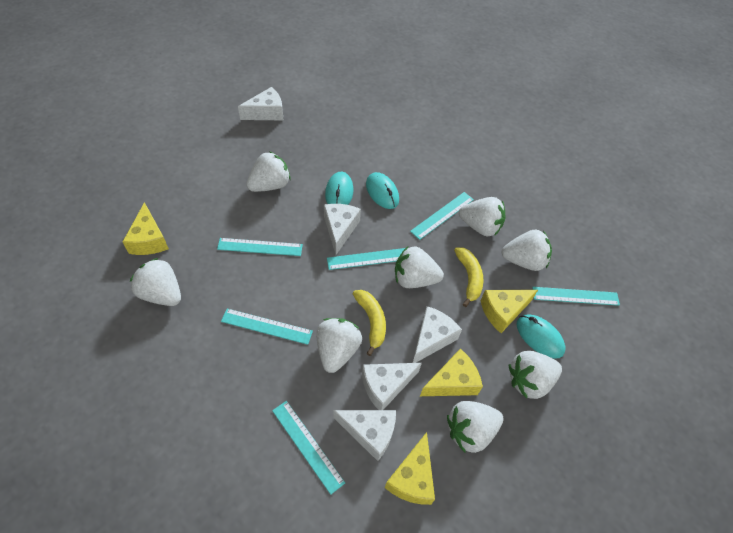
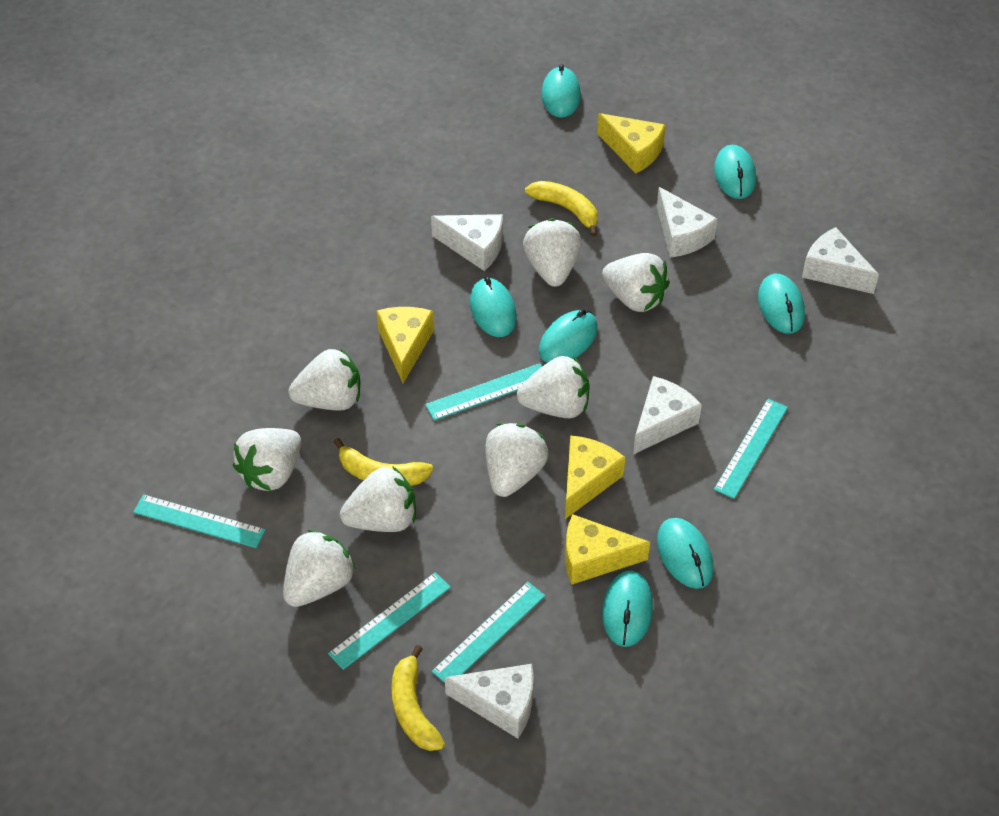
turquoise mouse: 3 -> 7
turquoise ruler: 6 -> 5
yellow banana: 2 -> 3

